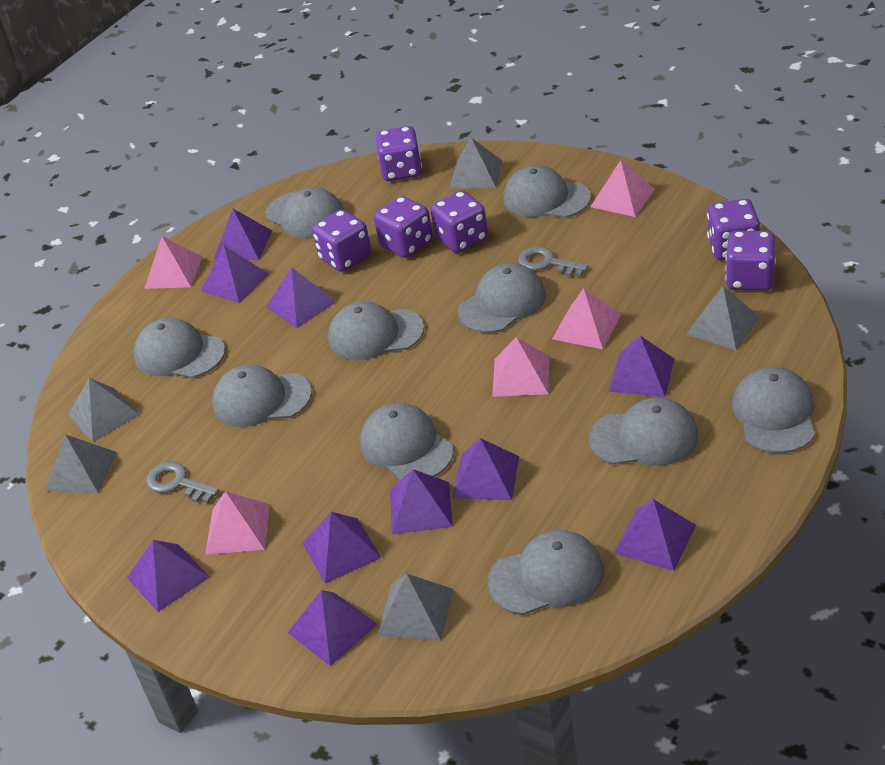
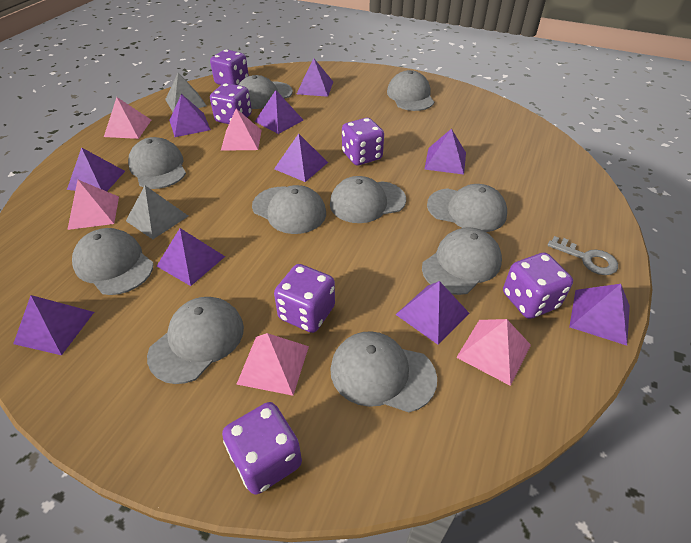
grey key: 2 -> 1
grey pyramid: 5 -> 2

